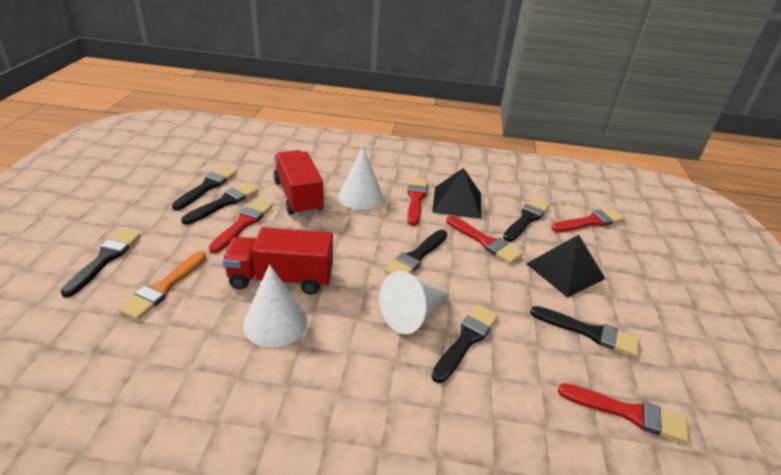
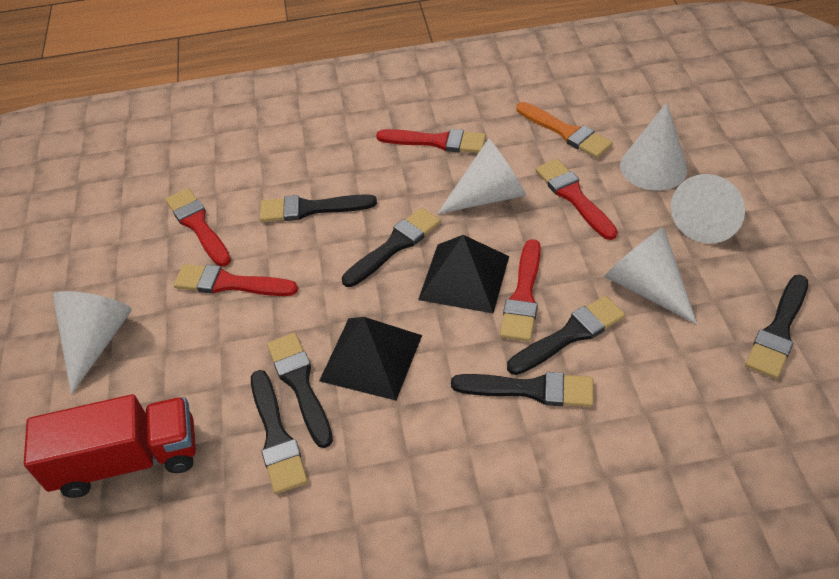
red truck: 2 -> 1
white cone: 3 -> 5

